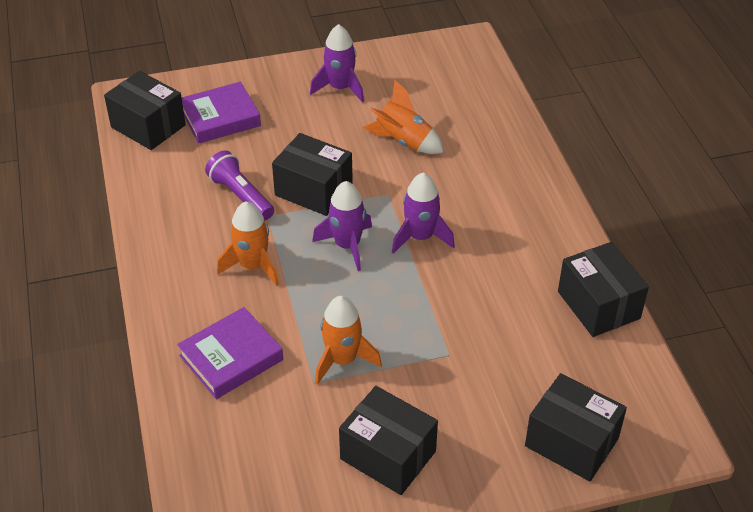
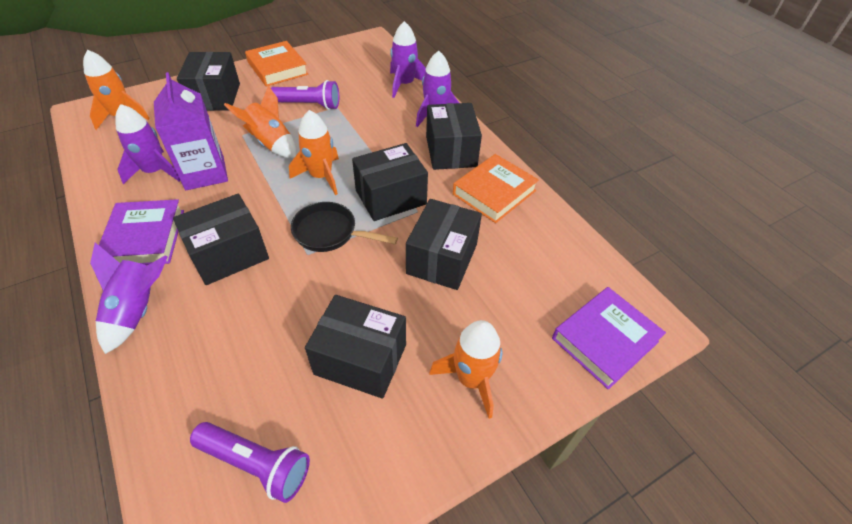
black box: 5 -> 6
black pan: 0 -> 1
orange book: 0 -> 2
orange rocket: 3 -> 4
purple carton: 0 -> 1
purple flashlight: 1 -> 2
purple rocket: 3 -> 4

